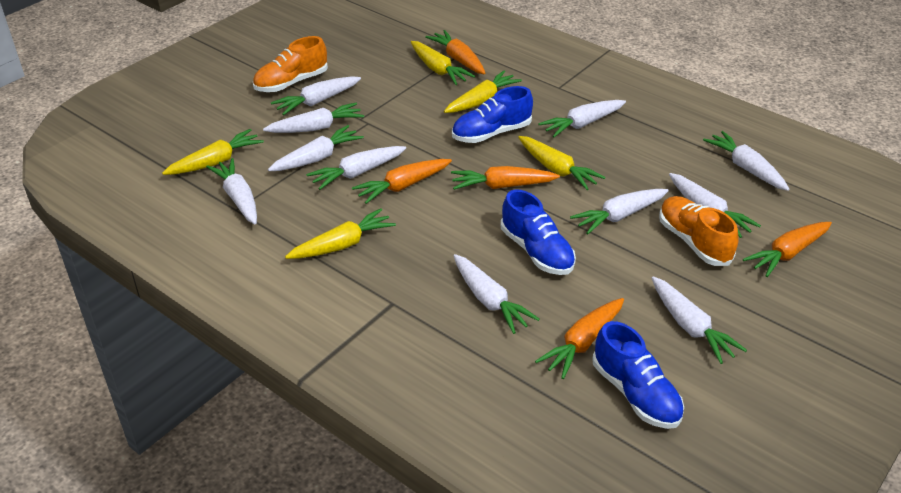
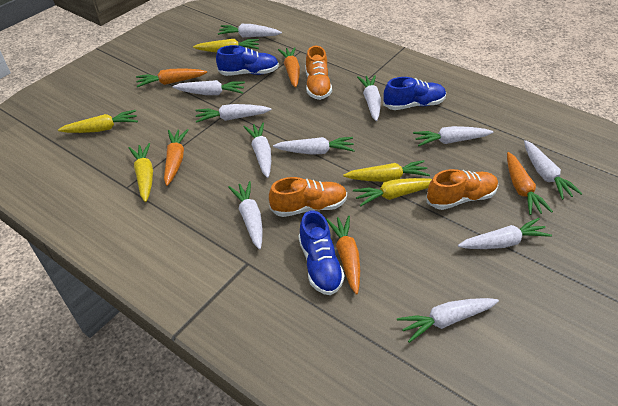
orange shoe: 2 -> 3

